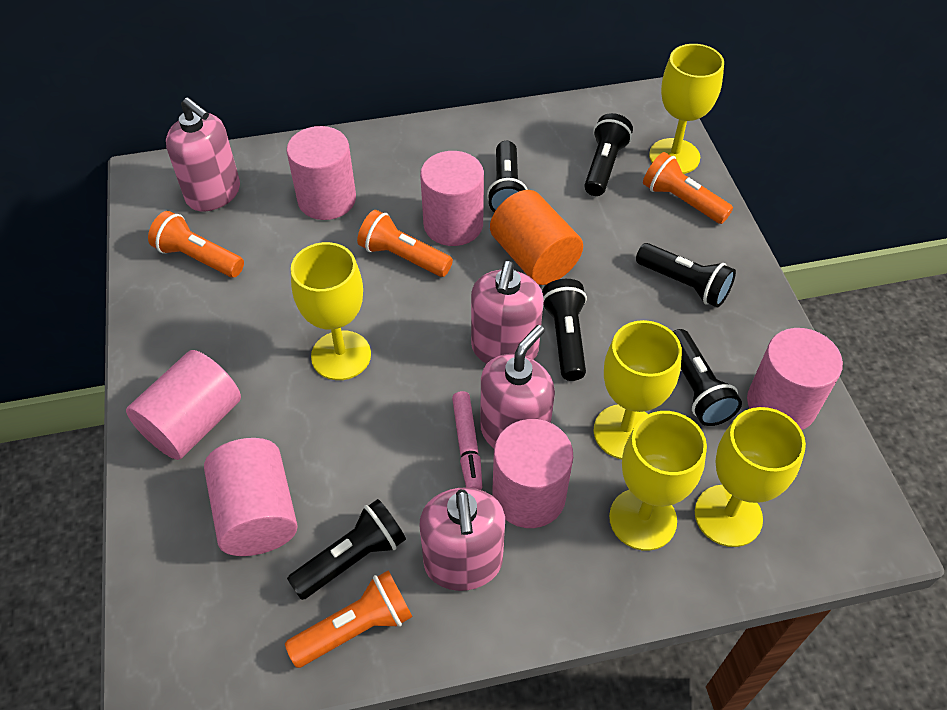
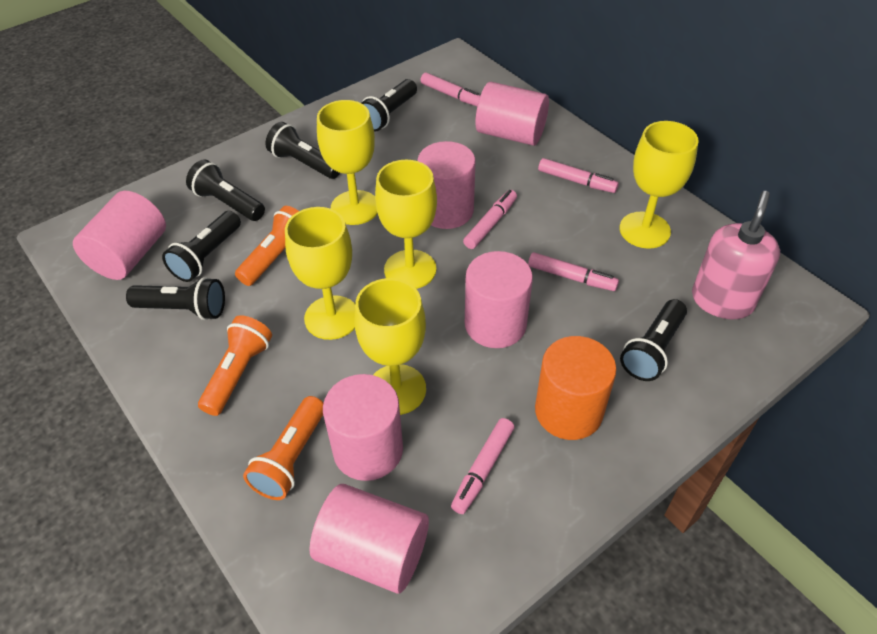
orange flashlight: 4 -> 3
pink marker: 1 -> 5
pink soap dispenser: 4 -> 1

